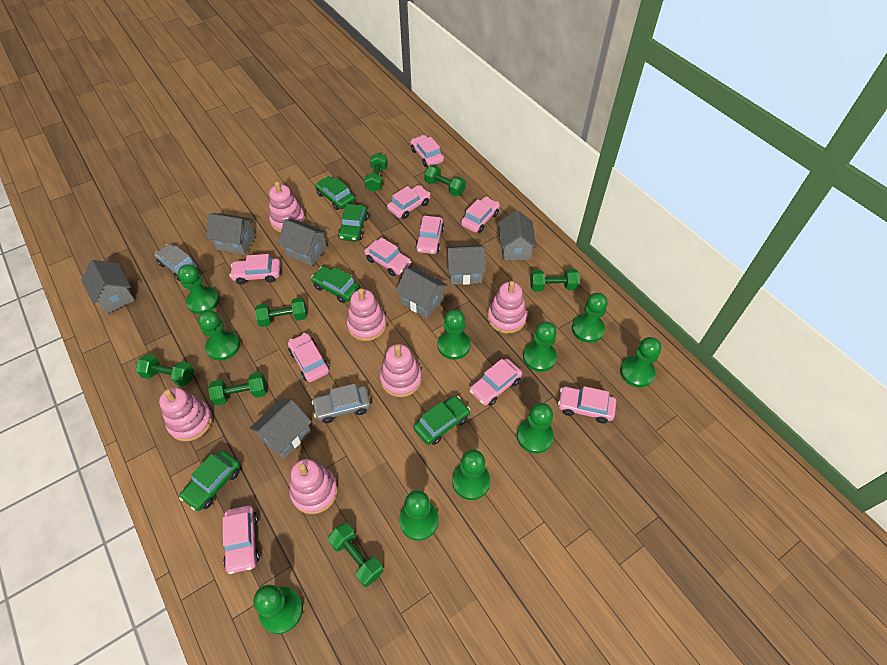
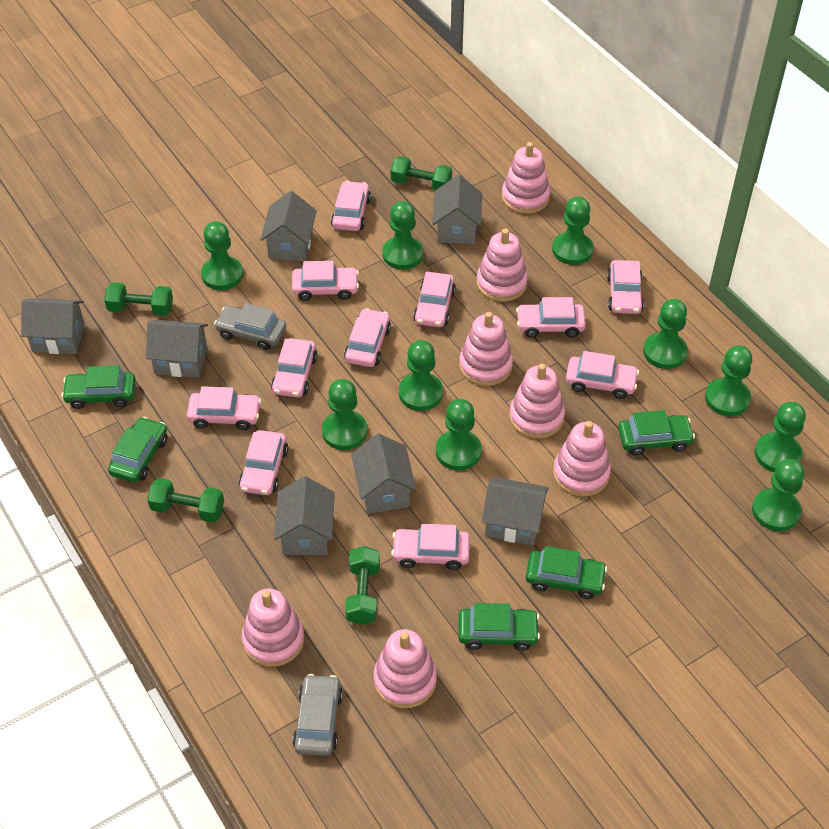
green dumbbell: 7 -> 4
pink car: 10 -> 11
pink stacking toy: 6 -> 7

